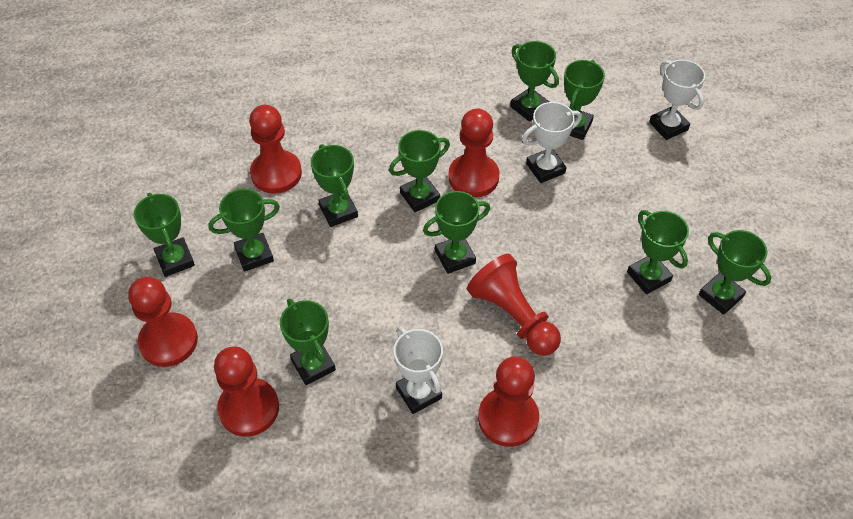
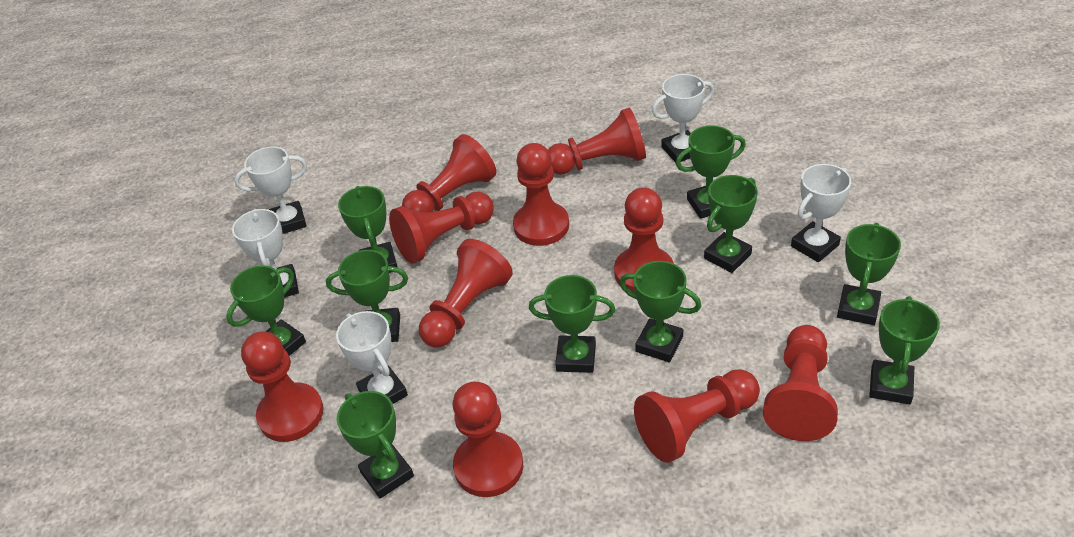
red pawn: 6 -> 10
white trophy: 3 -> 5

